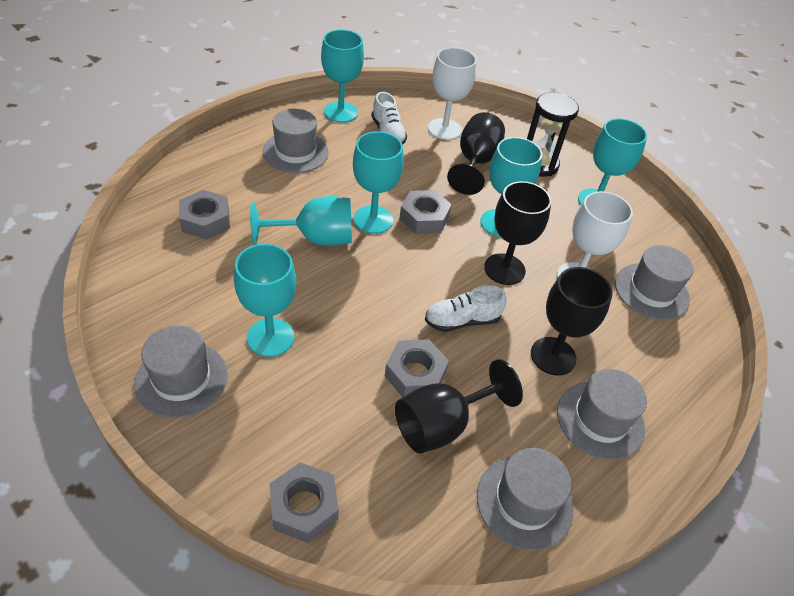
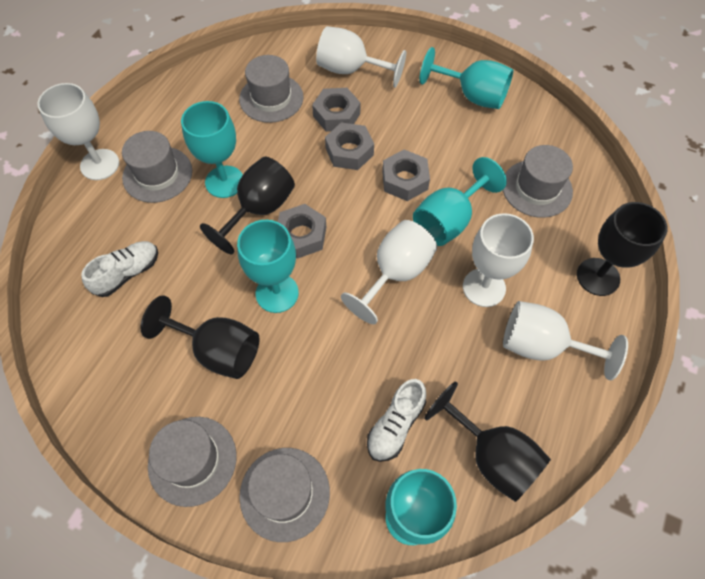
black hourglass: 1 -> 0
turquoise goblet: 6 -> 5
white goblet: 2 -> 5

